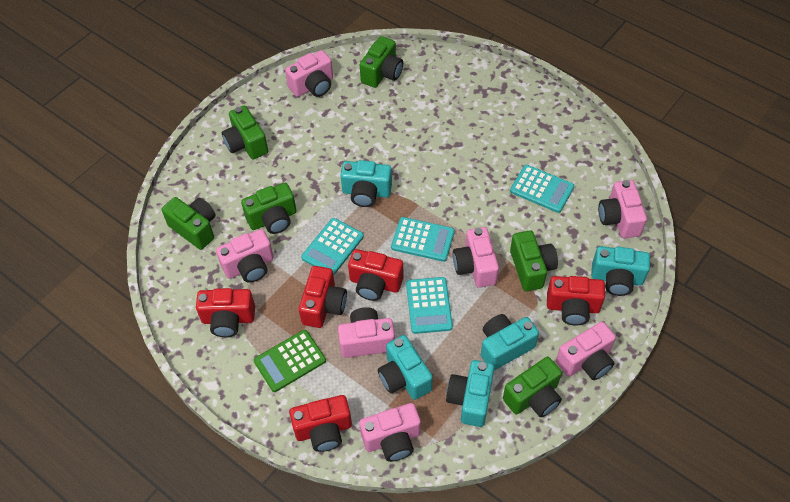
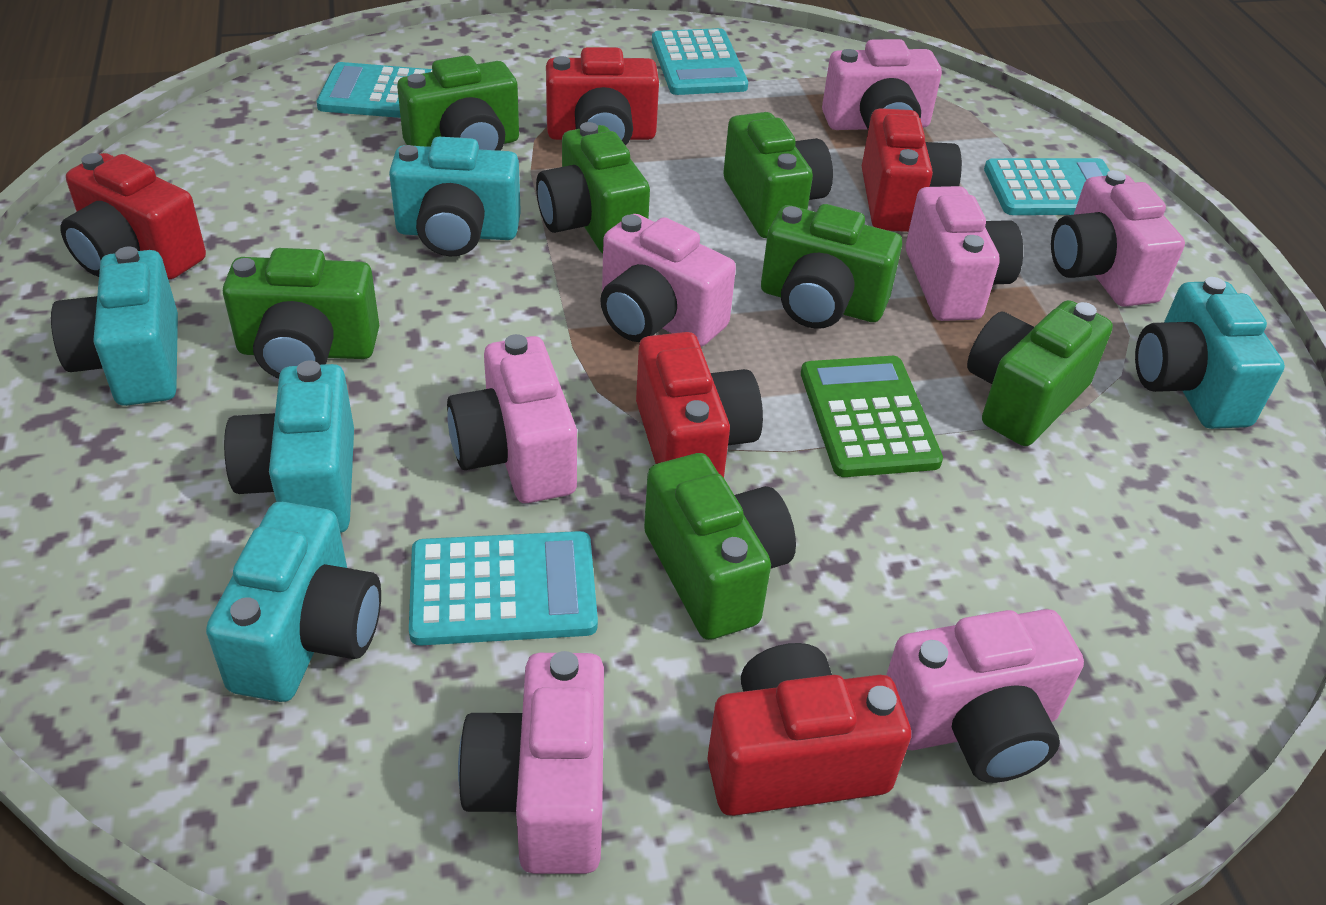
green camera: 6 -> 7

